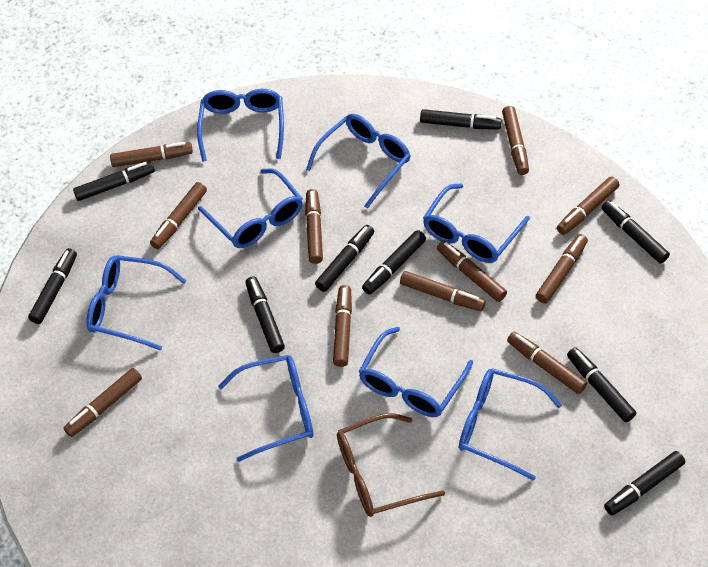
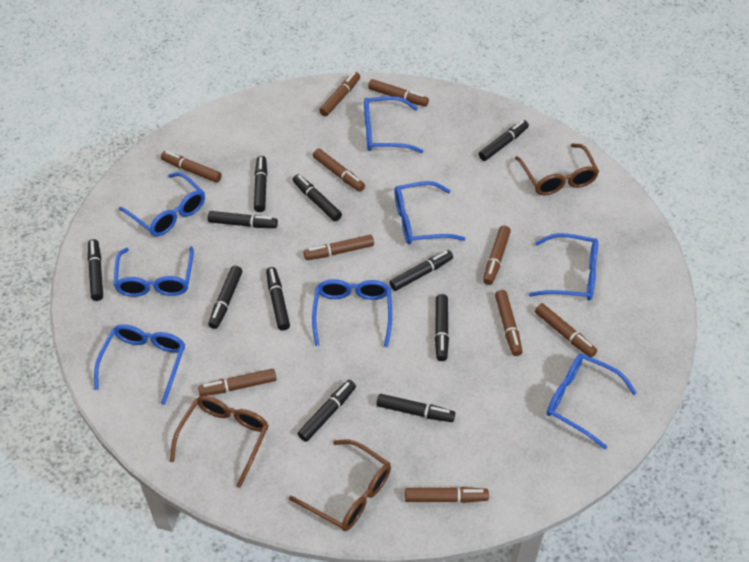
black marker: 9 -> 11
brown glasses: 1 -> 3
brown marker: 11 -> 10

